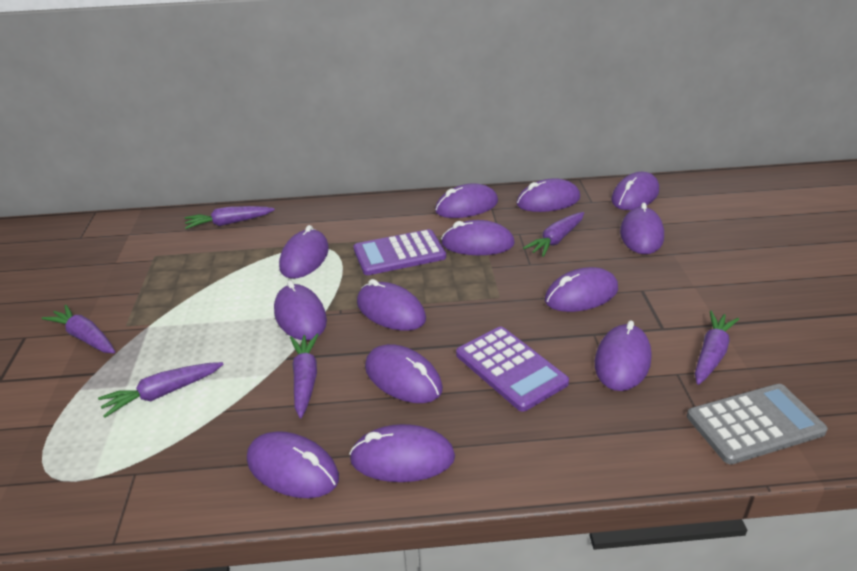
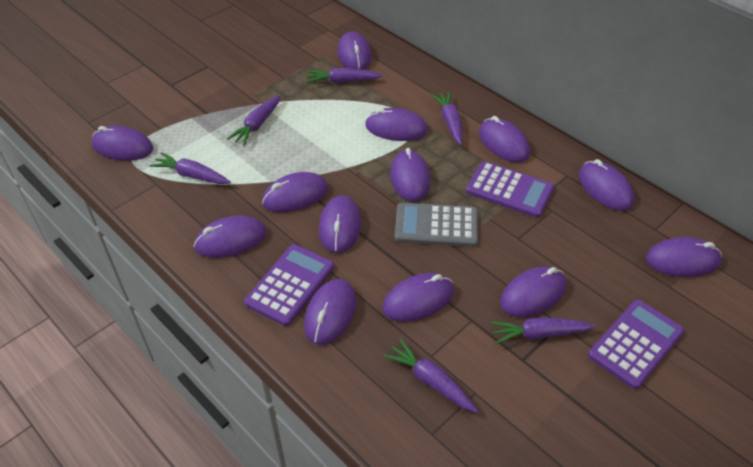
purple calculator: 2 -> 3

